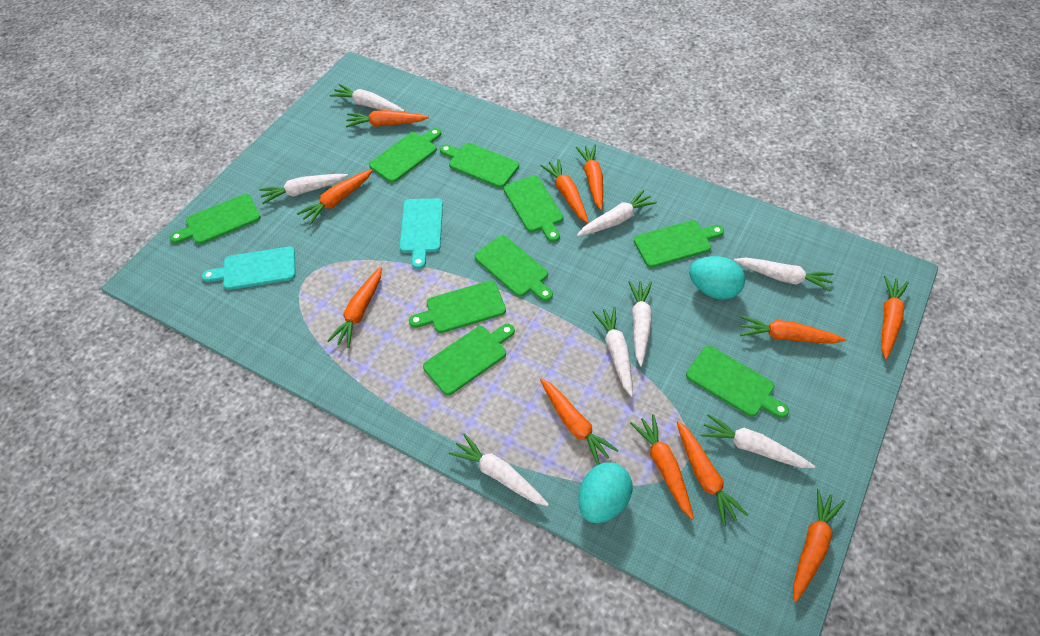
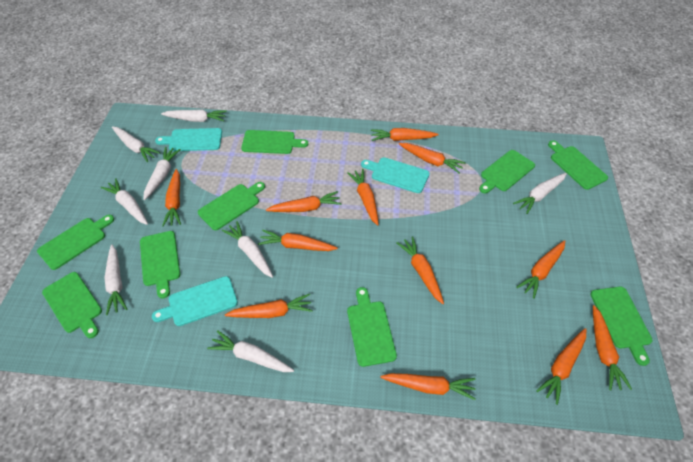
orange carrot: 11 -> 12
turquoise cutting board: 2 -> 3
turquoise egg: 2 -> 0

